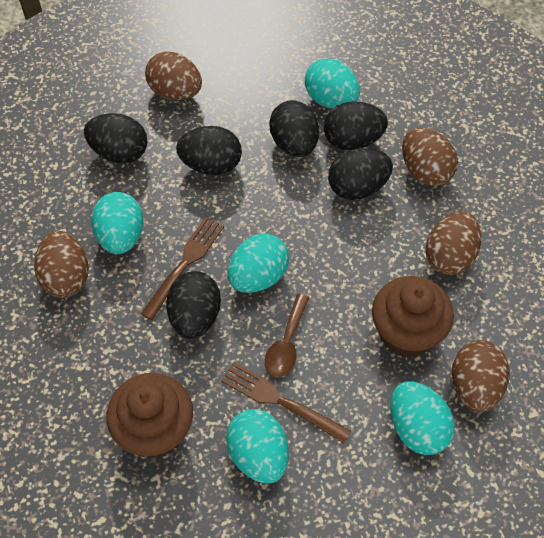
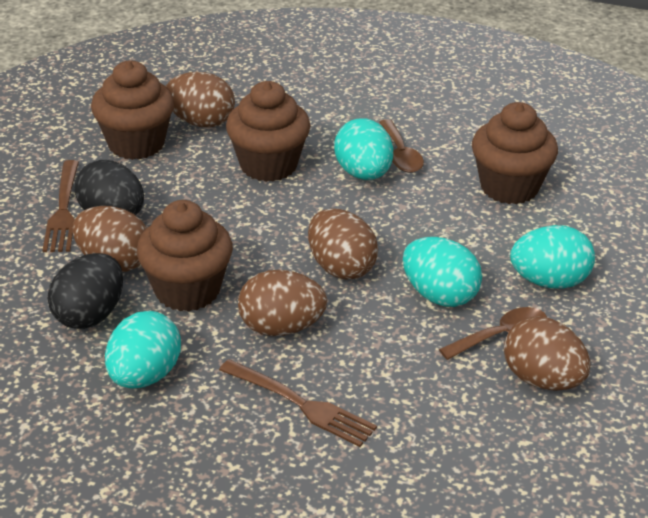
black egg: 6 -> 2
brown cupcake: 2 -> 4
brown spoon: 1 -> 2
turquoise egg: 5 -> 4

